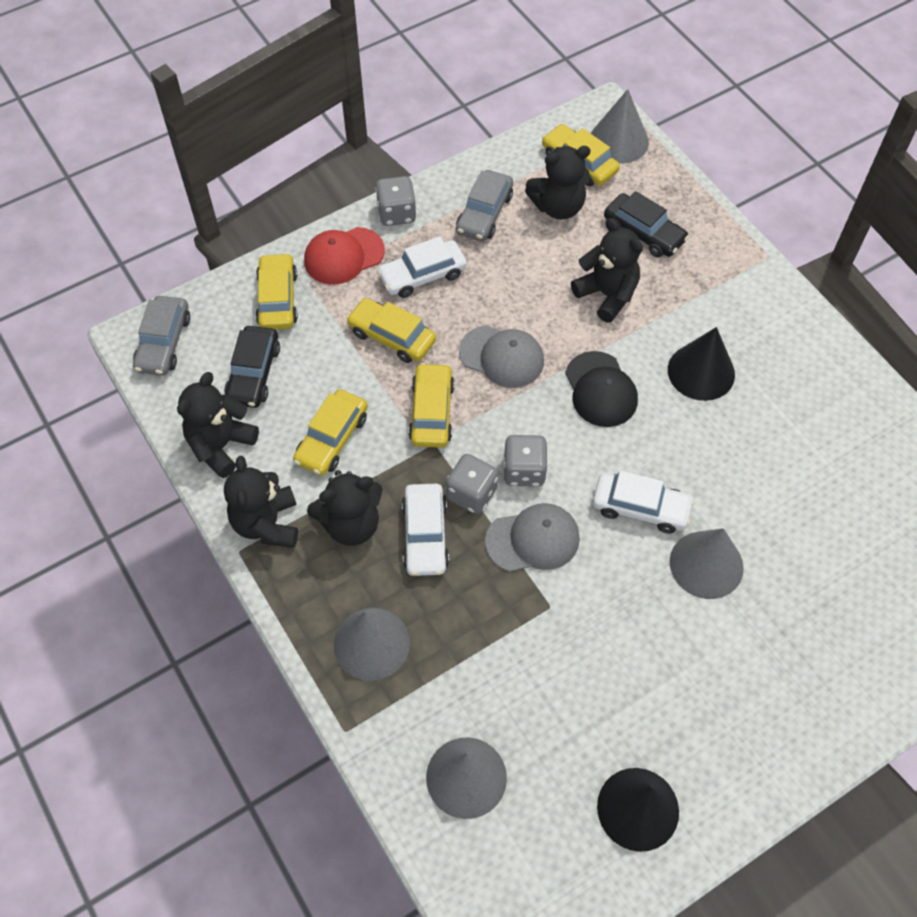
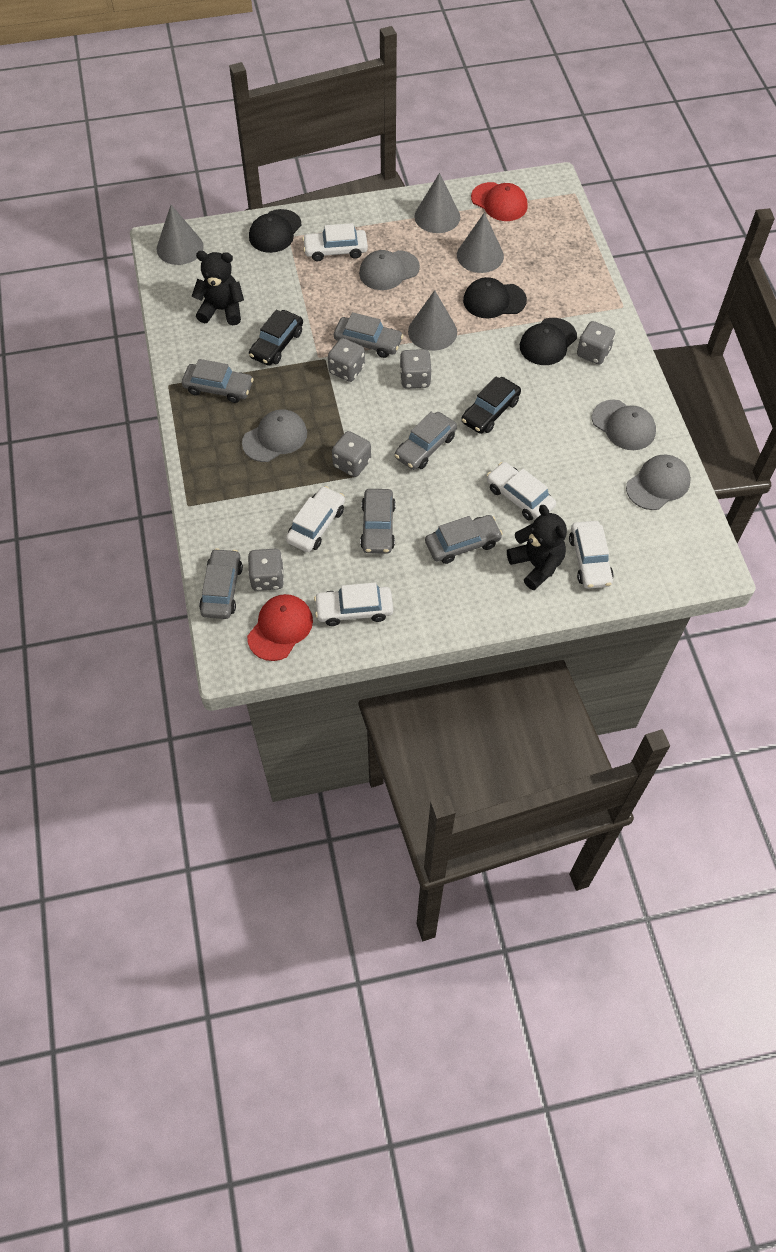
black cap: 1 -> 3
black cone: 2 -> 0
black teddy bear: 5 -> 2
grey cap: 2 -> 4
grey car: 2 -> 6
grey dice: 3 -> 5
red cap: 1 -> 2
white car: 3 -> 5
yellow car: 5 -> 0

